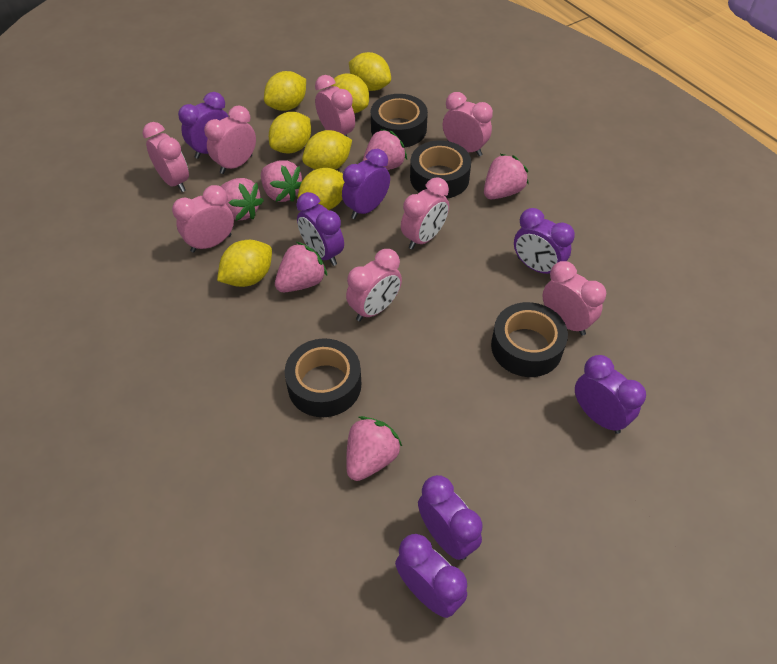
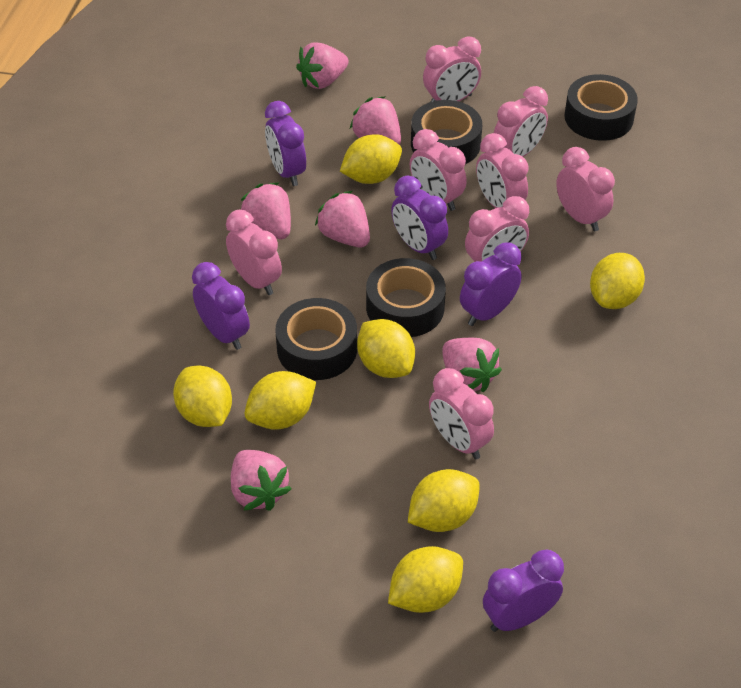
purple clock: 7 -> 5

